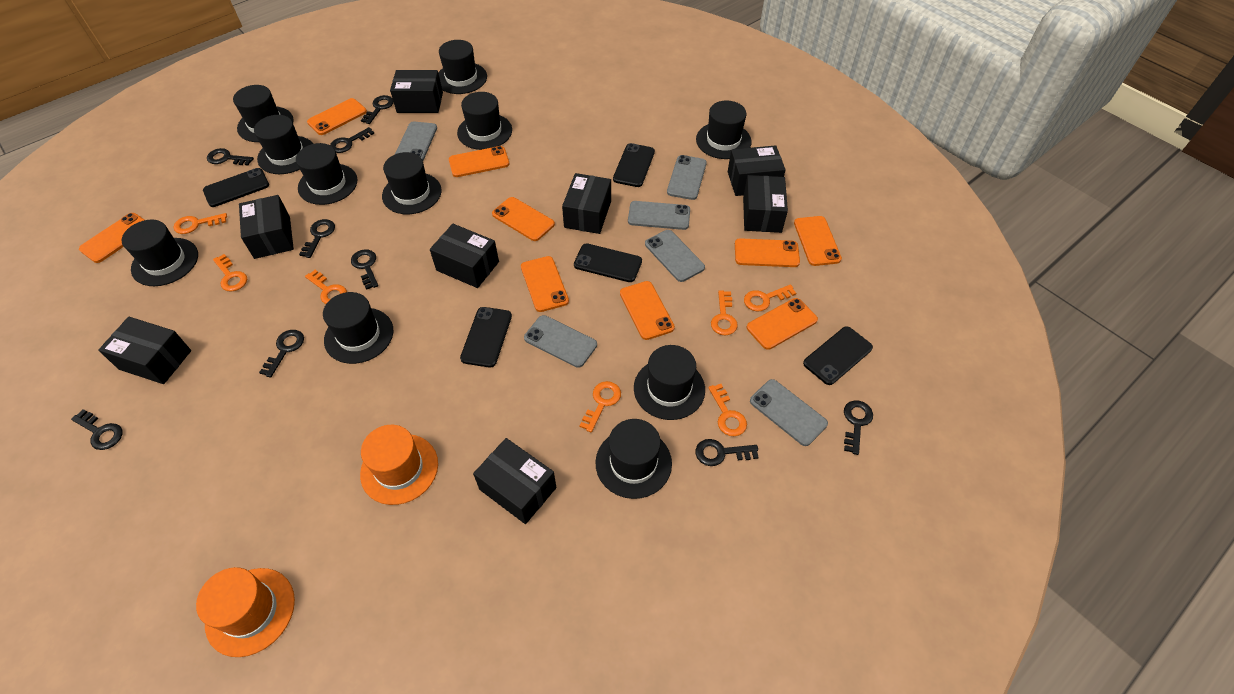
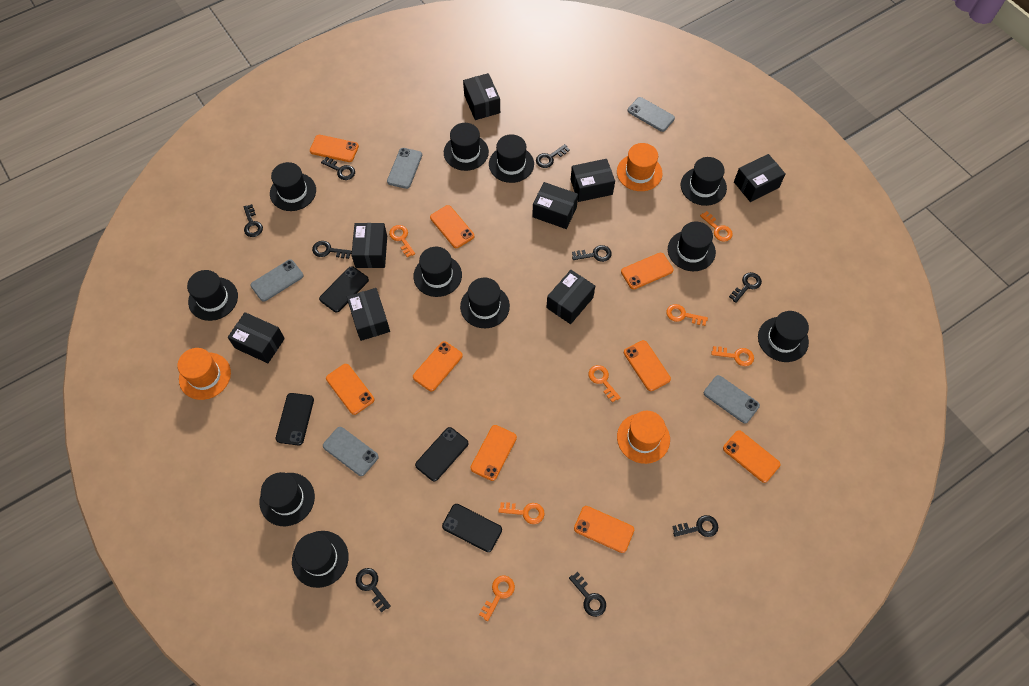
black phone: 5 -> 4
grey phone: 6 -> 5
orange hat: 2 -> 3

